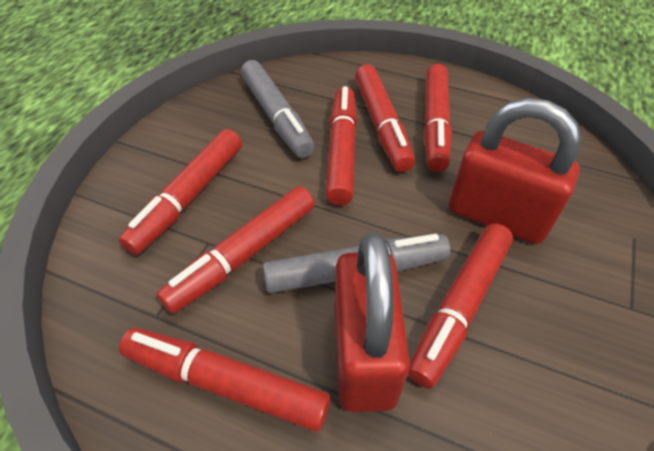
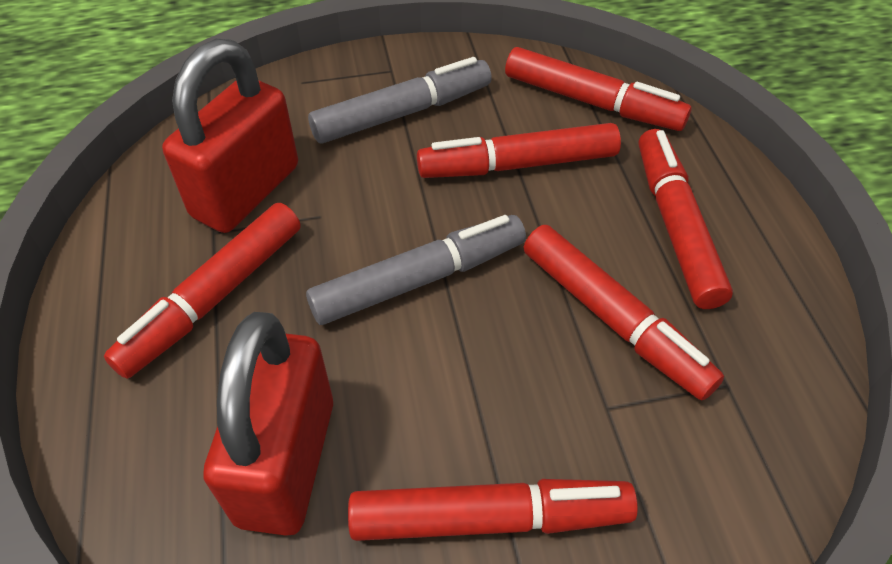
red marker: 7 -> 6

